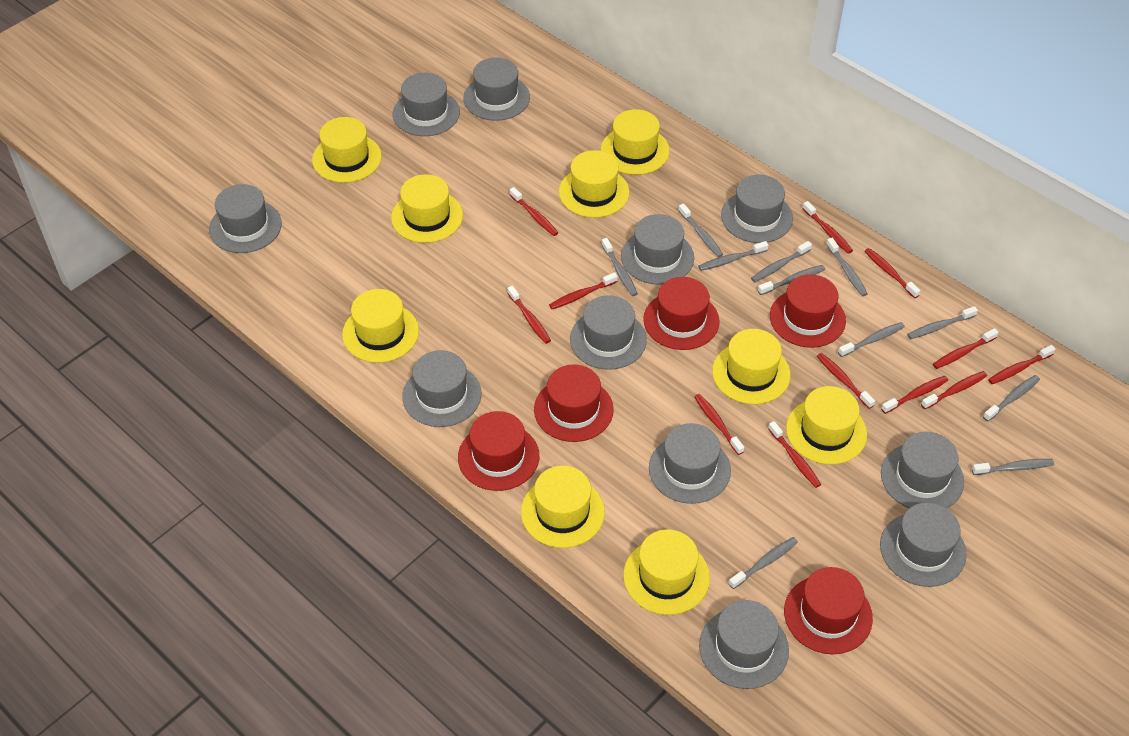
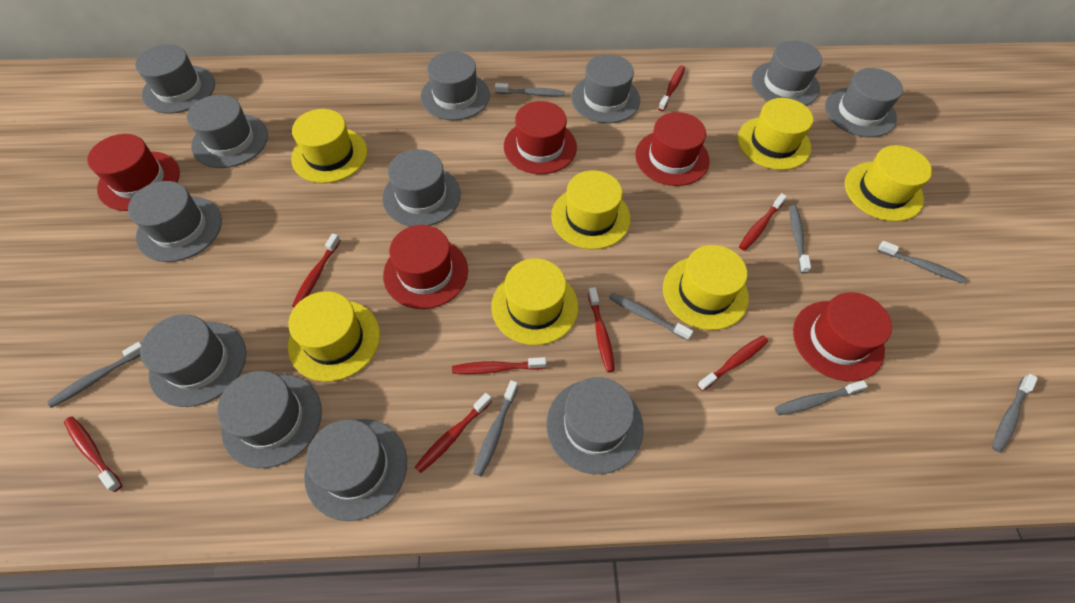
grey hat: 11 -> 12
grey toothbrush: 11 -> 8
red toothbrush: 12 -> 8
yellow hat: 9 -> 7

